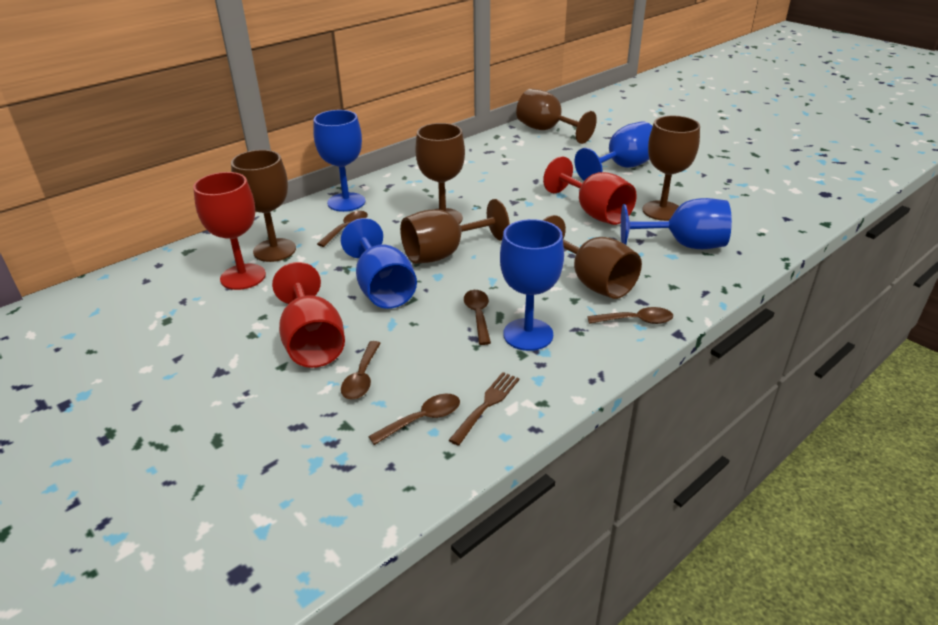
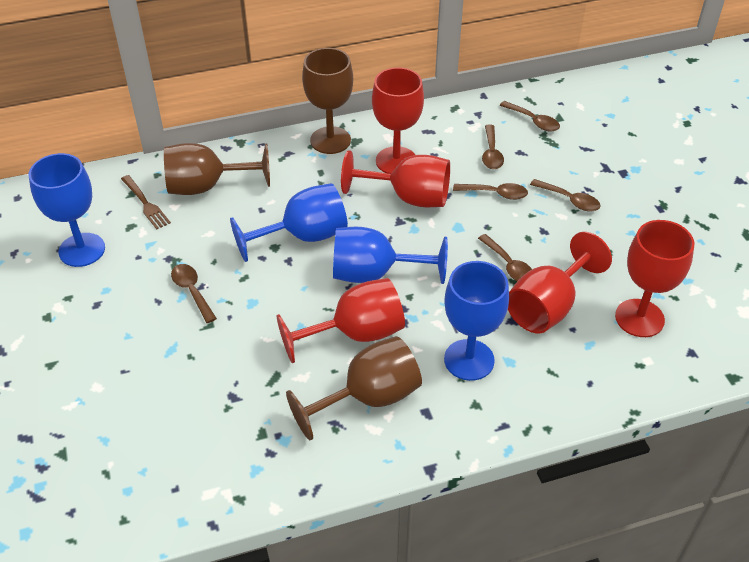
blue goblet: 5 -> 4
brown goblet: 6 -> 3
brown spoon: 5 -> 6
red goblet: 3 -> 5

